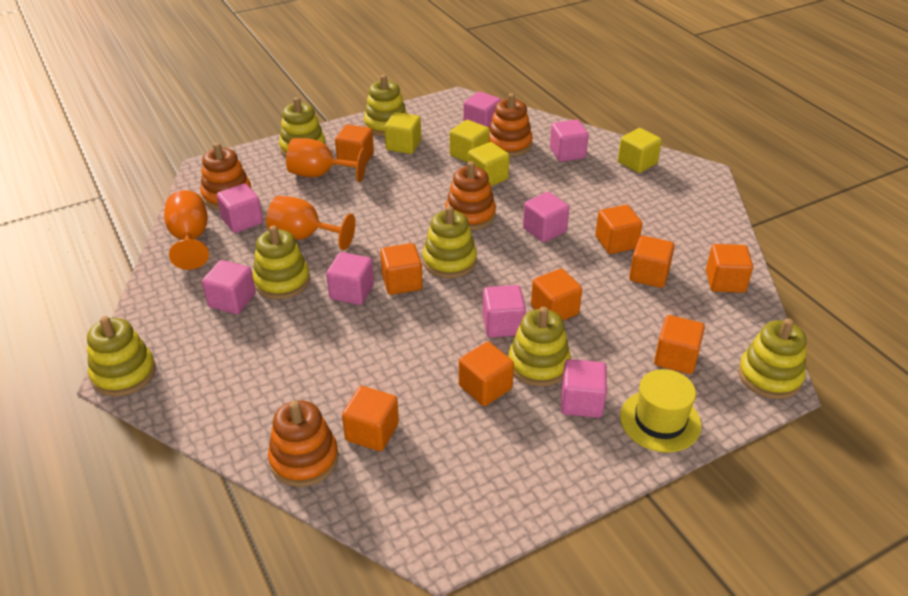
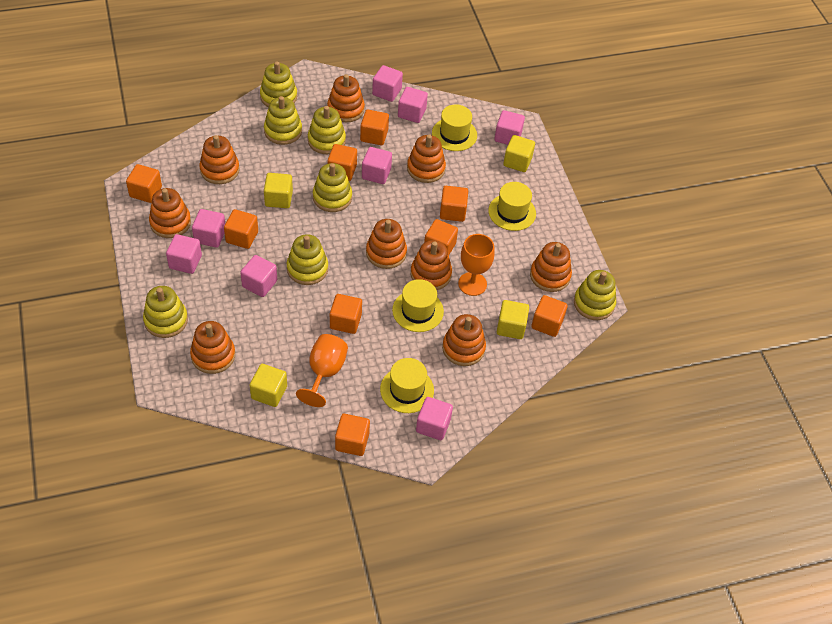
orange goblet: 3 -> 2
orange stacking toy: 4 -> 9
yellow hat: 1 -> 4

